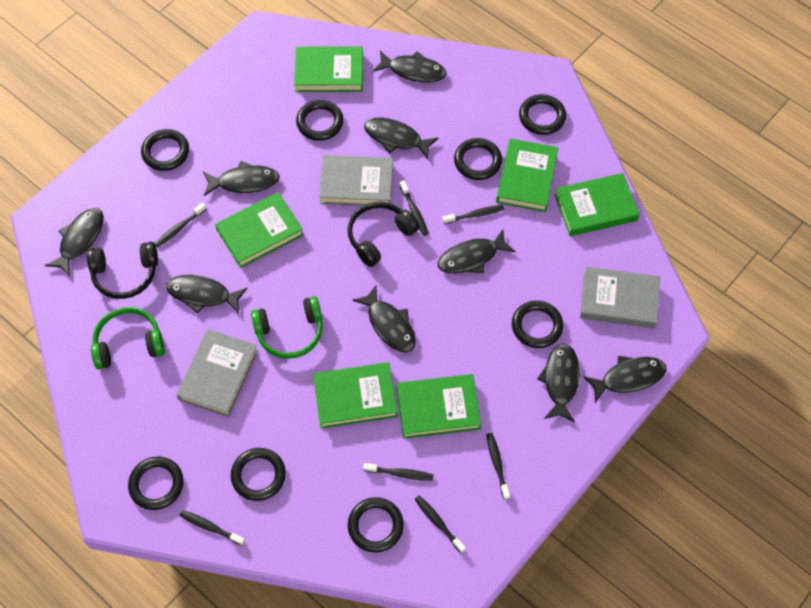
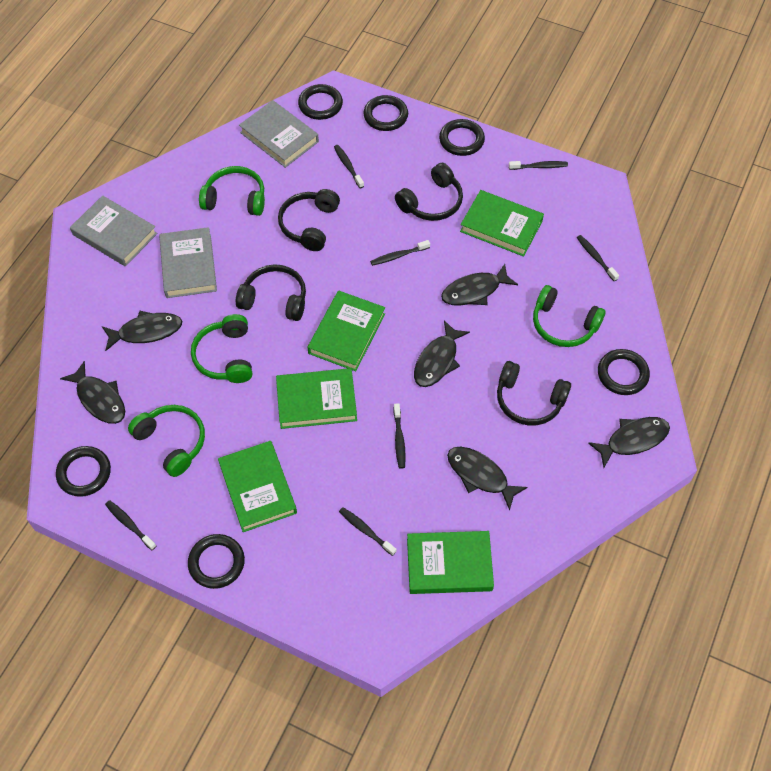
black fish: 9 -> 6
black headphones: 2 -> 4
black ring: 8 -> 6
green book: 6 -> 5
green headphones: 2 -> 4

